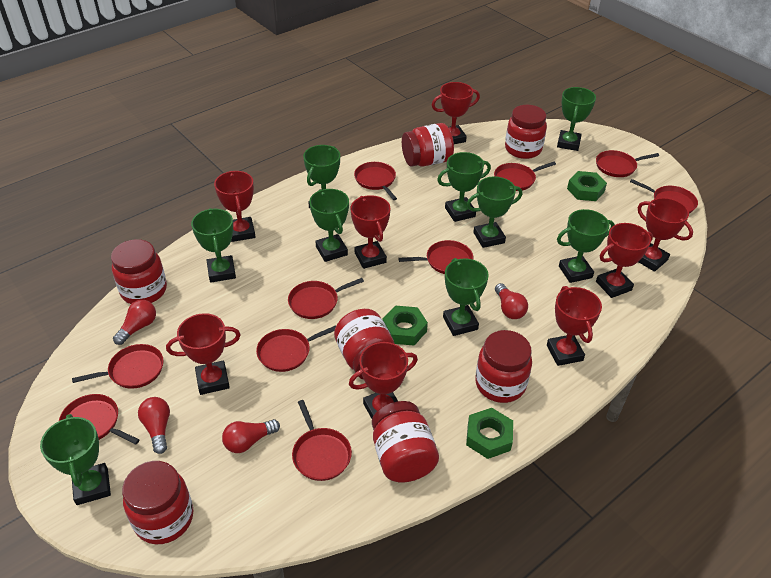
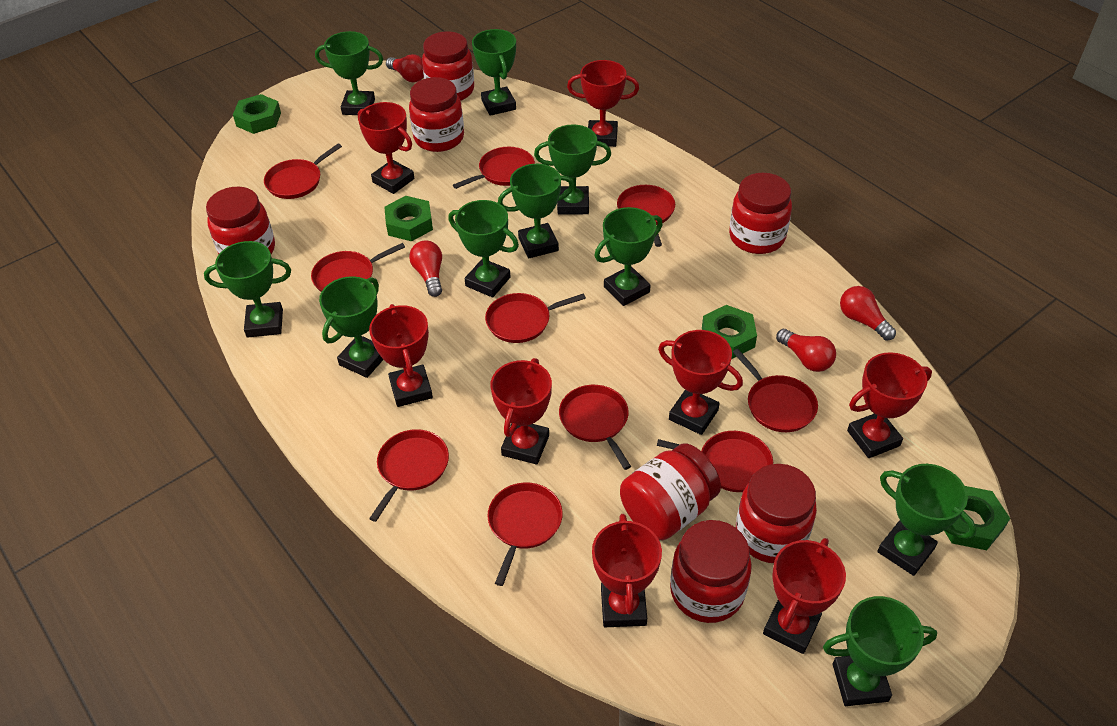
green nut: 3 -> 4
green trophy: 9 -> 10

